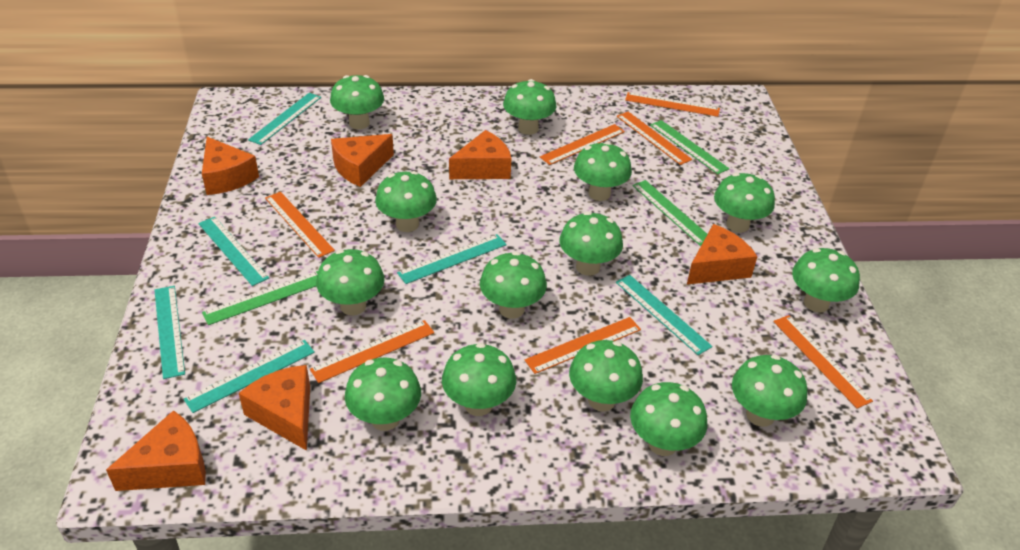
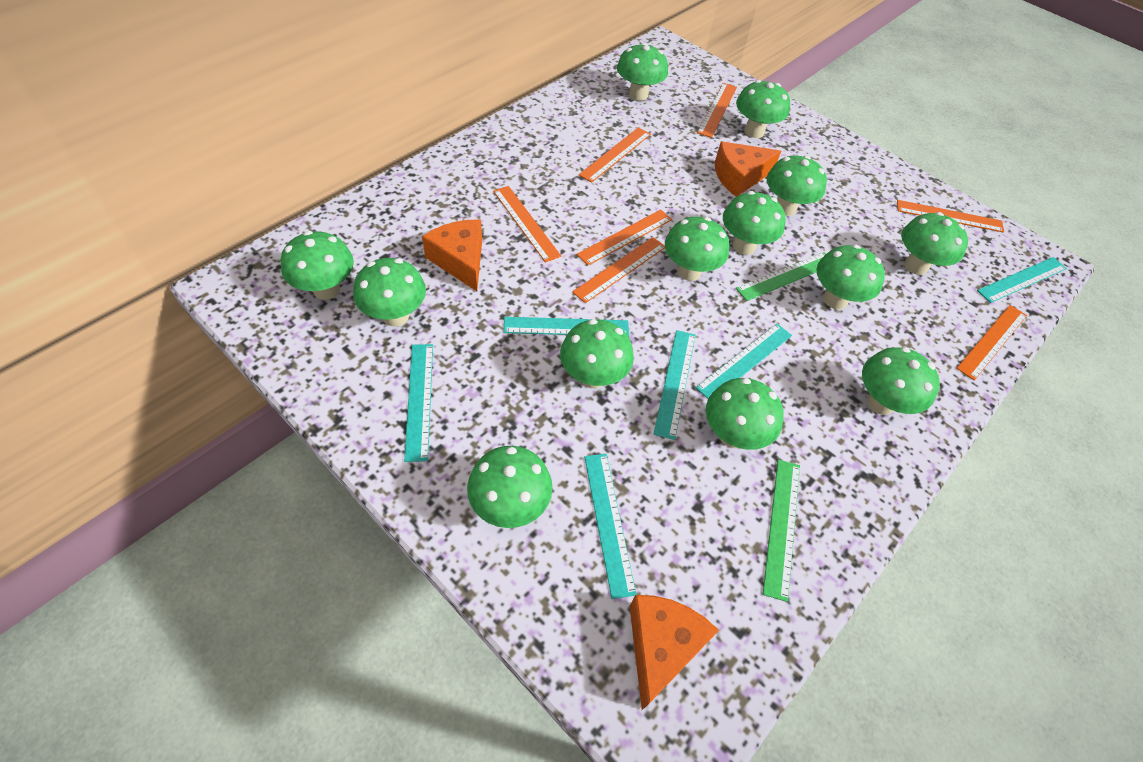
green mushroom: 14 -> 13
green ruler: 3 -> 2
orange cheese: 6 -> 3

